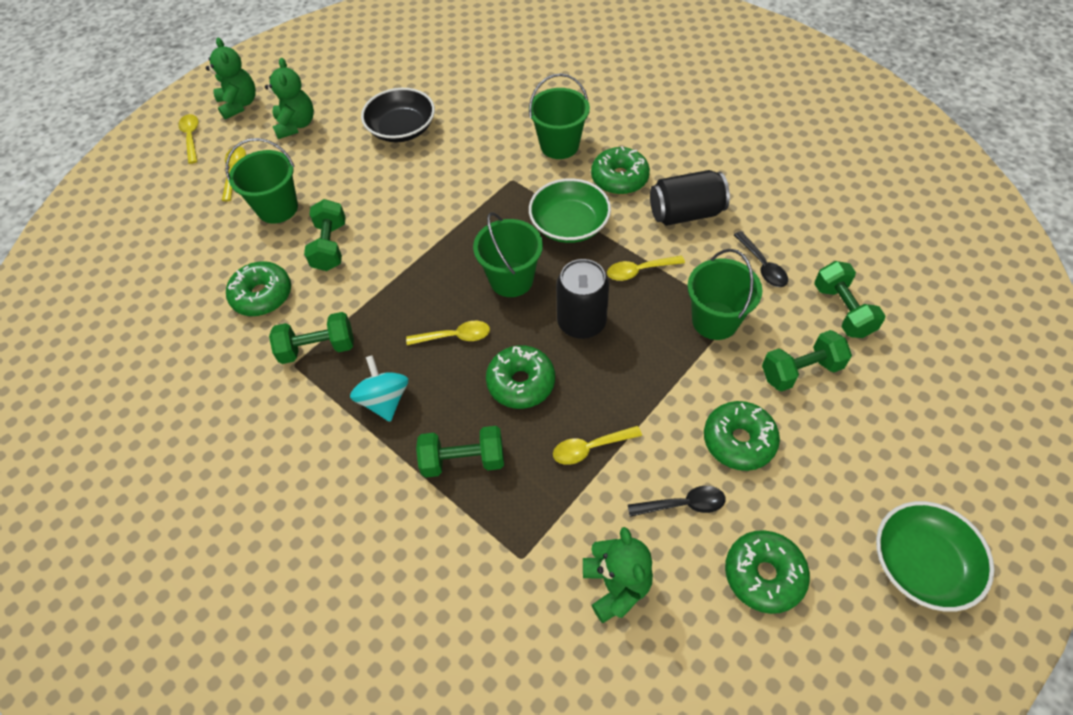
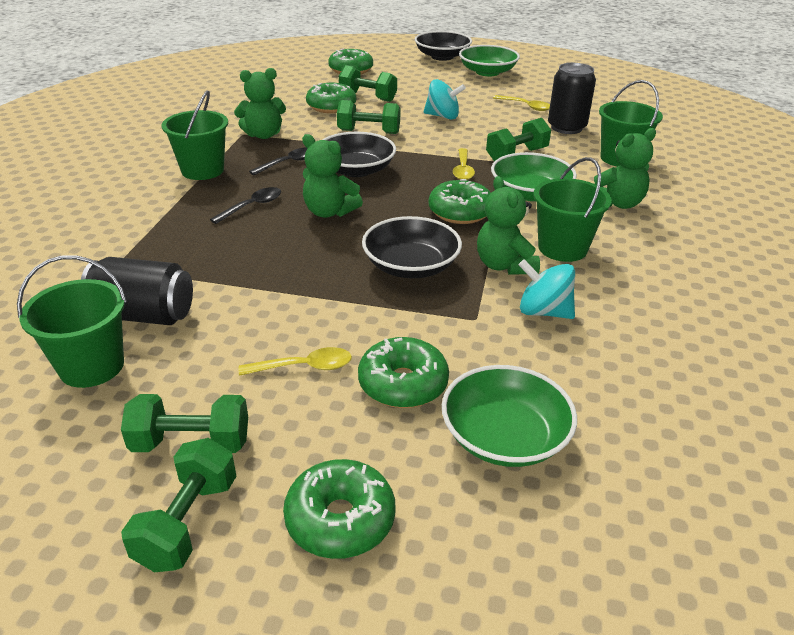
black bowl: 1 -> 3
green bowl: 2 -> 3
green teddy bear: 3 -> 4
turquoise spinning top: 1 -> 2
yellow spoon: 5 -> 3

